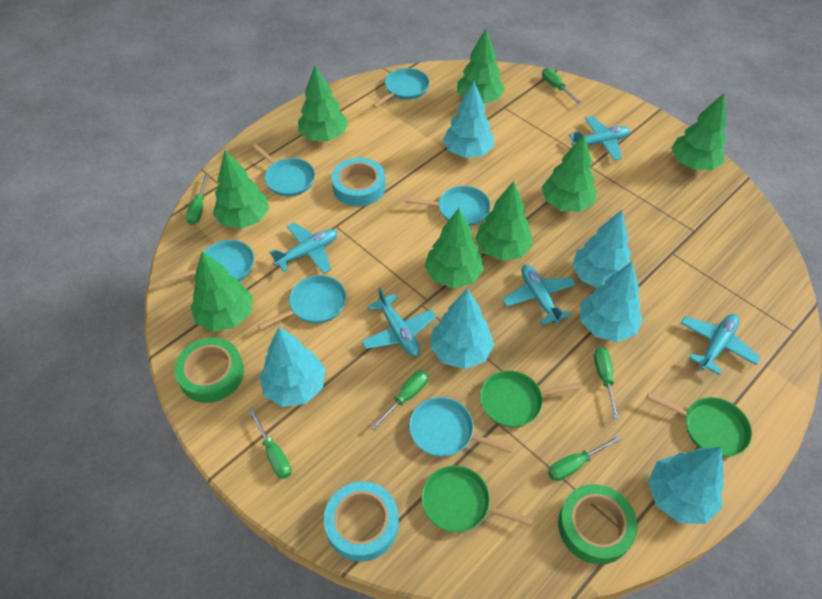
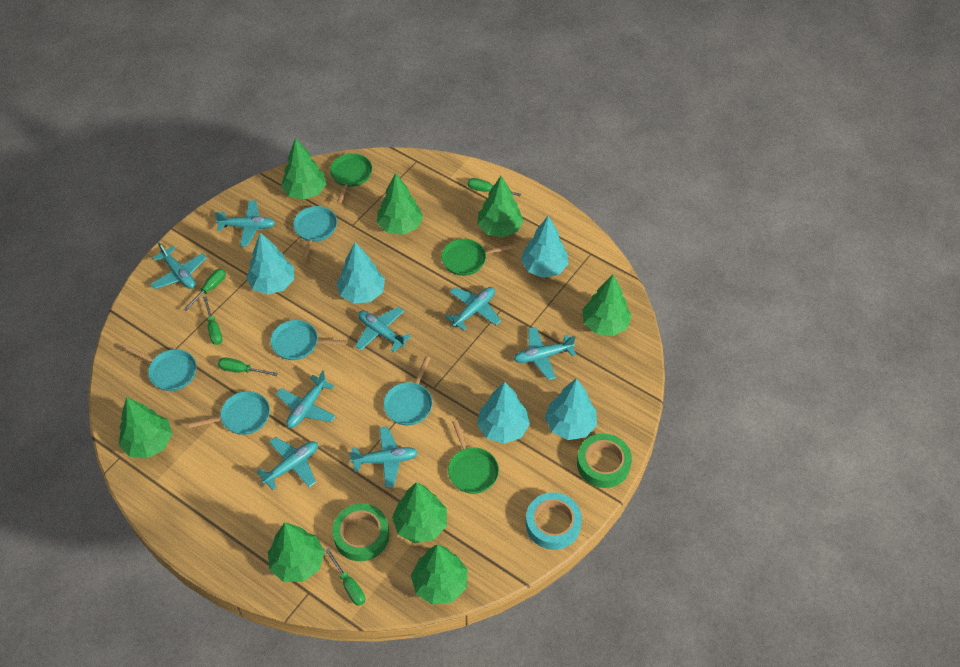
green screwdriver: 6 -> 5
turquoise pan: 6 -> 5
turquoise plane: 5 -> 8
turquoise tape: 2 -> 1
turquoise tree: 6 -> 5

